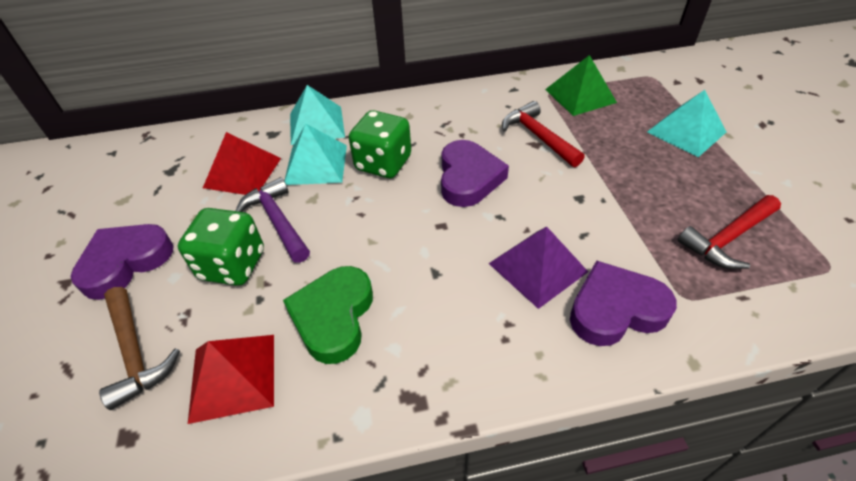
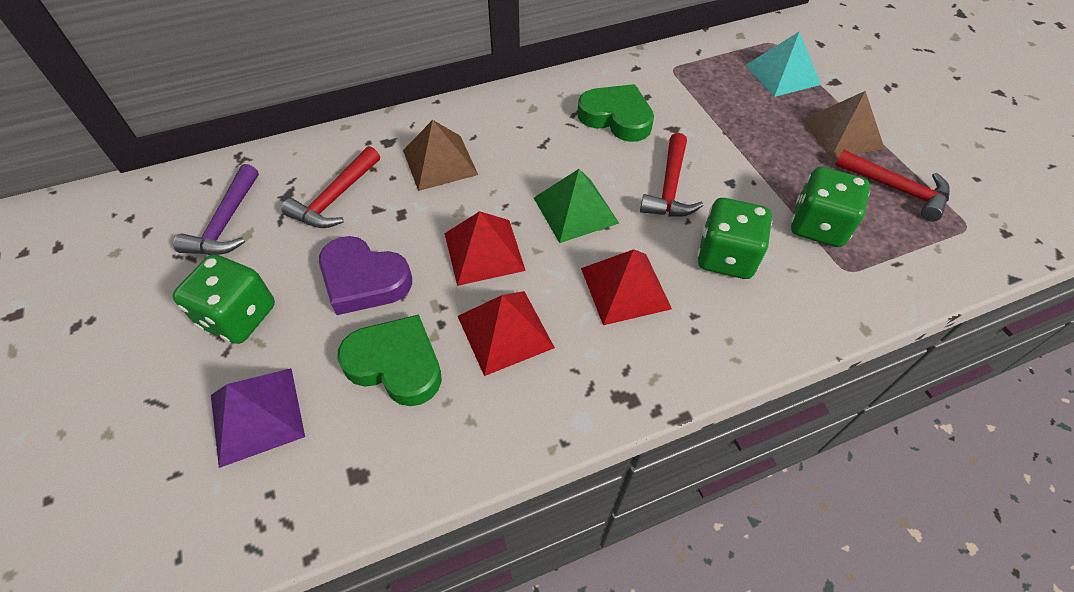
brown hammer: 1 -> 0
brown pyramid: 0 -> 2
green dice: 2 -> 3
green heart: 1 -> 2
purple heart: 3 -> 1
red hammer: 2 -> 3
red pyramid: 2 -> 3
turquoise pyramid: 3 -> 1

